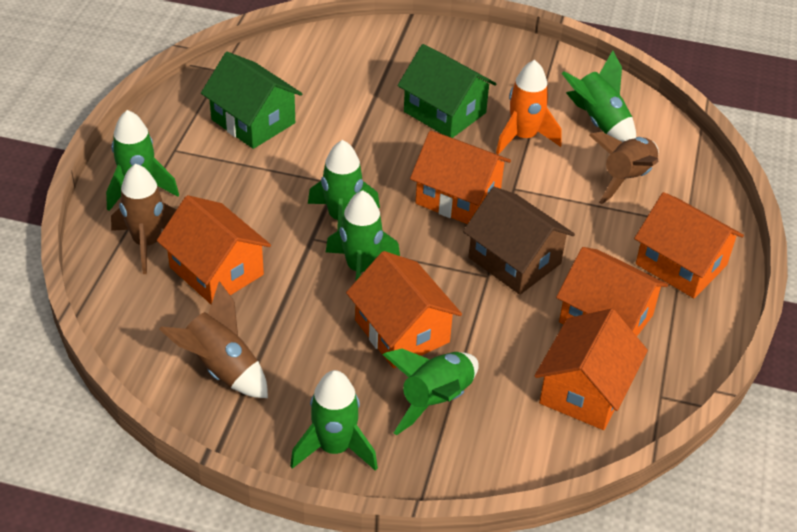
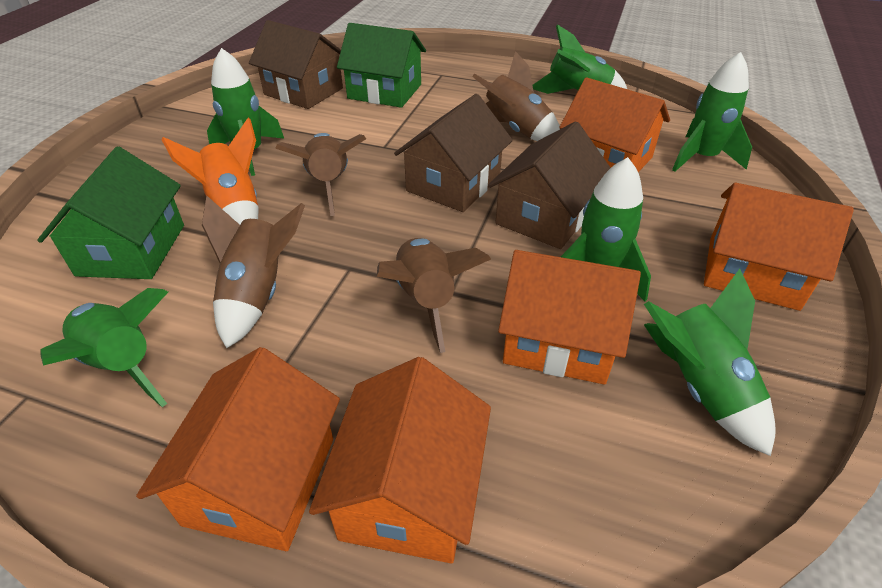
brown house: 1 -> 3
brown rocket: 3 -> 4
orange house: 6 -> 5

